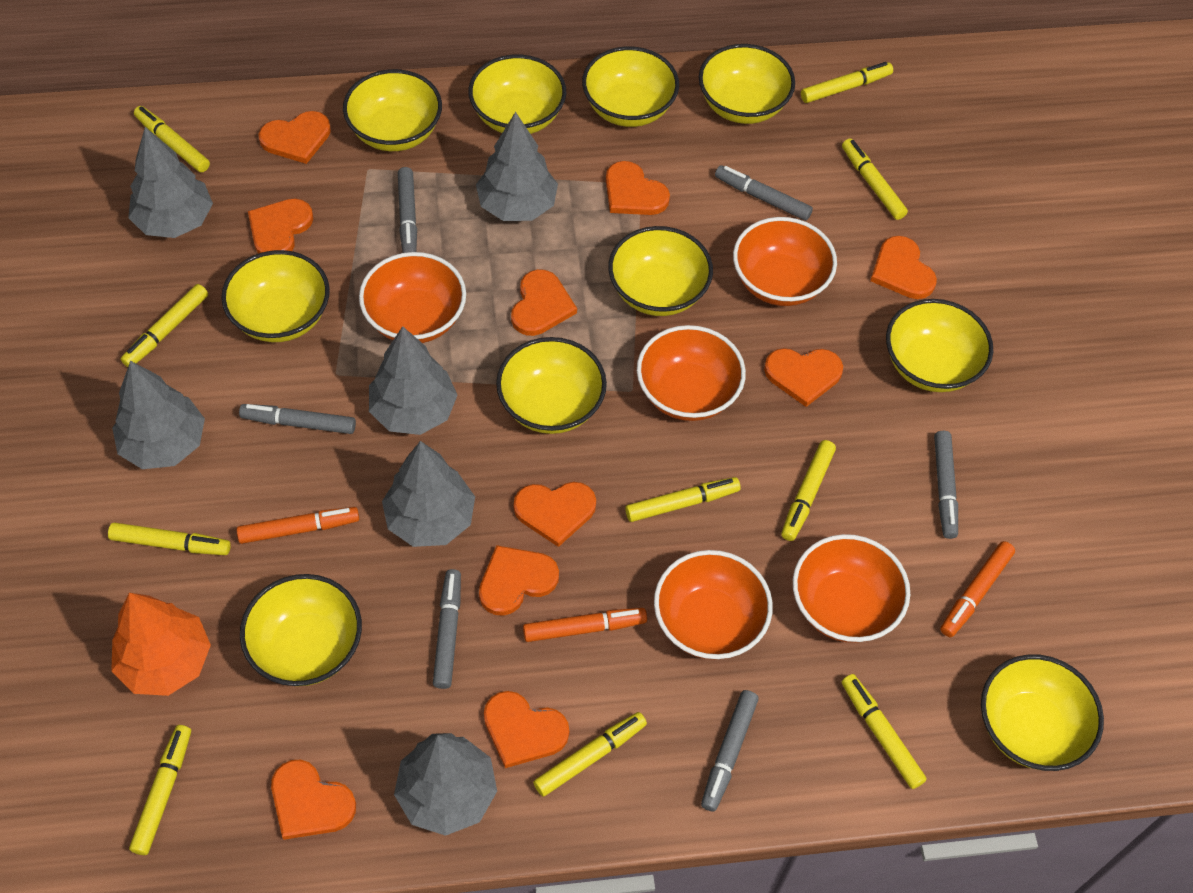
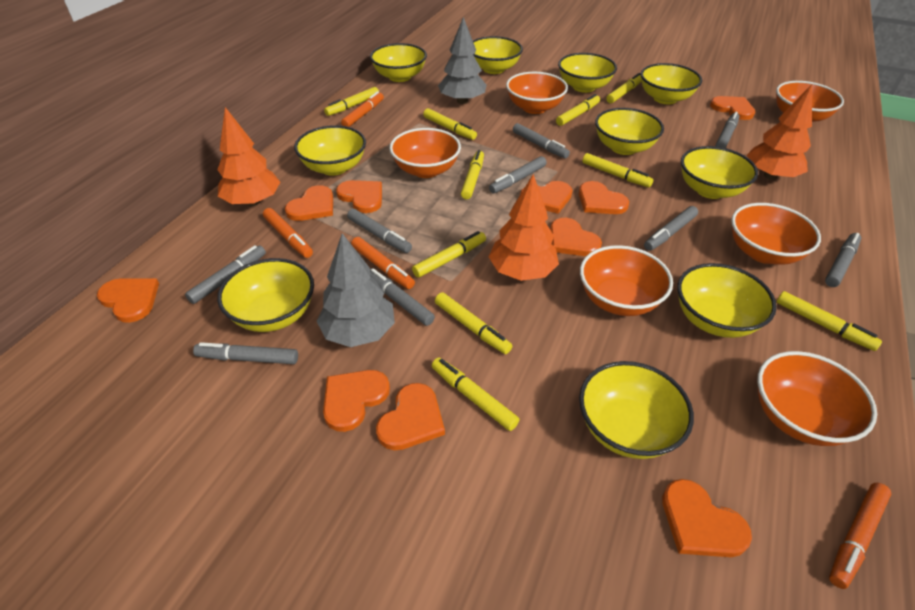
grey marker: 6 -> 9
grey tree: 6 -> 2
orange bowl: 5 -> 6
orange marker: 3 -> 4
orange tree: 1 -> 3

